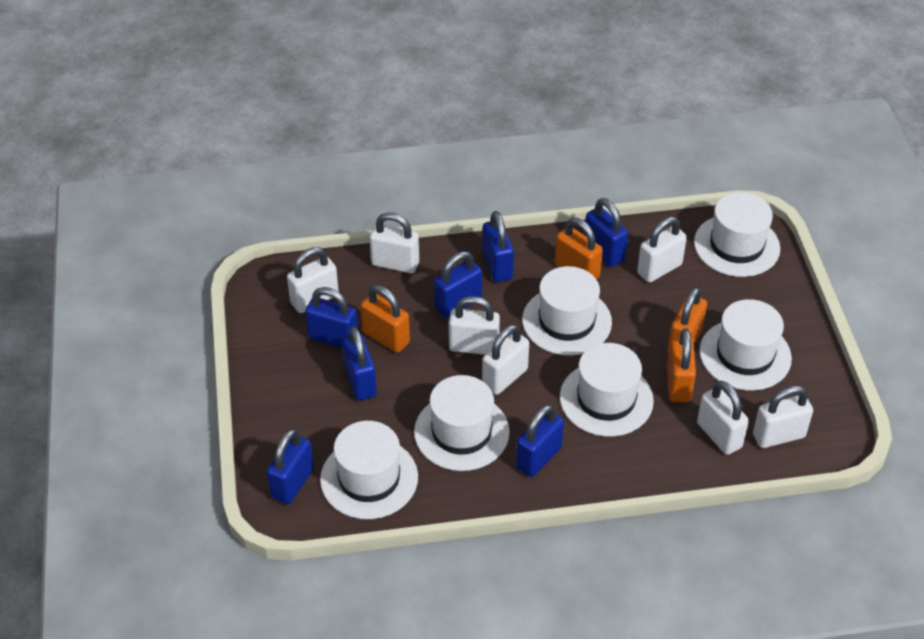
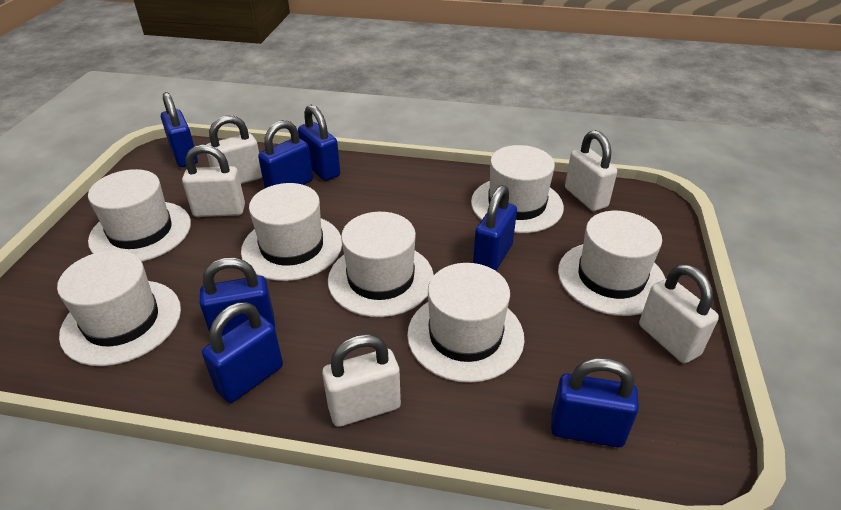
orange padlock: 4 -> 0
white hat: 6 -> 7
white padlock: 7 -> 5

